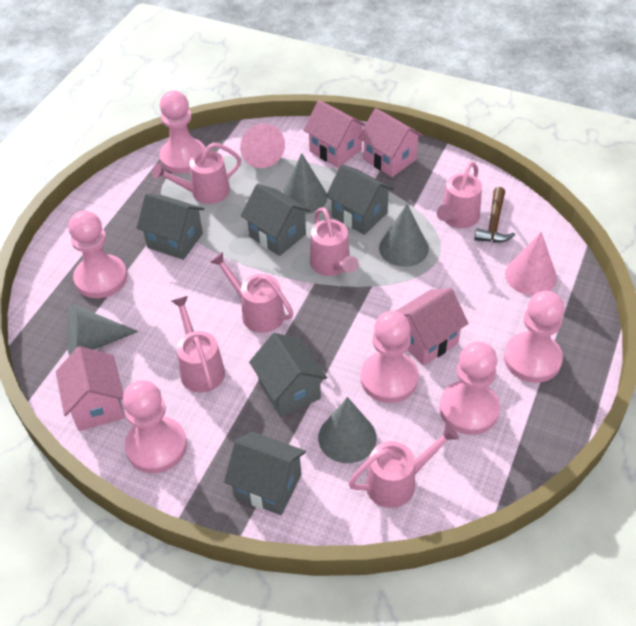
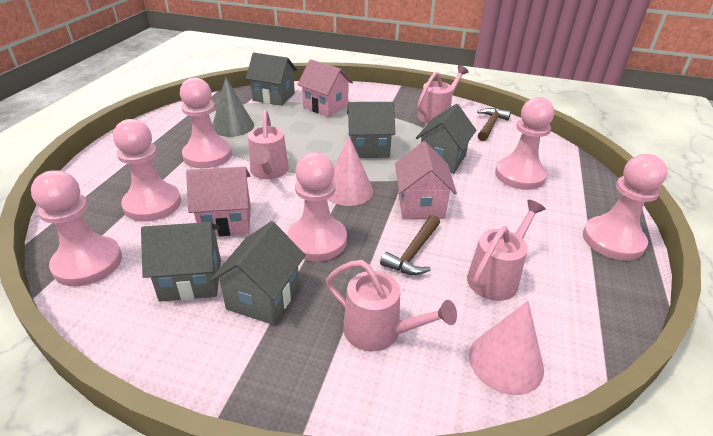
brown hammer: 1 -> 2
grey cone: 4 -> 1
pink house: 4 -> 3
pink watering can: 6 -> 4

